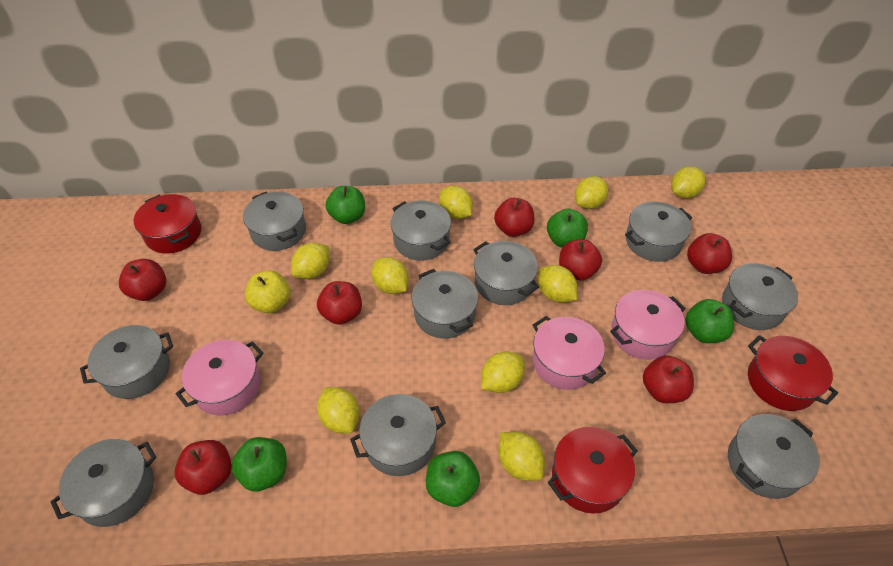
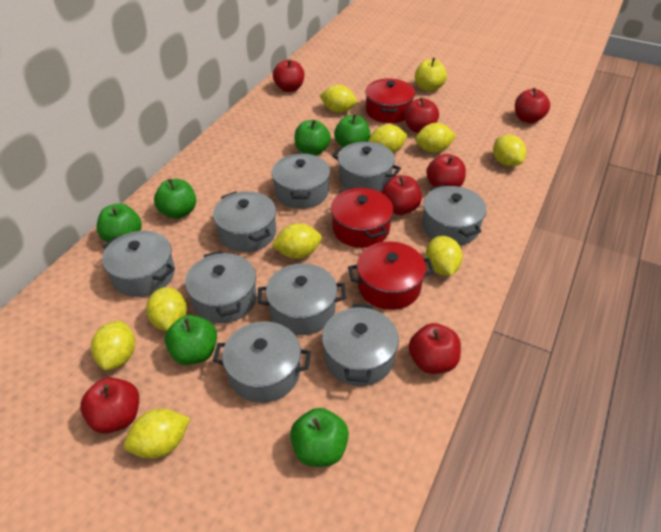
green apple: 5 -> 6
grey pot: 10 -> 9
pink pot: 3 -> 0

